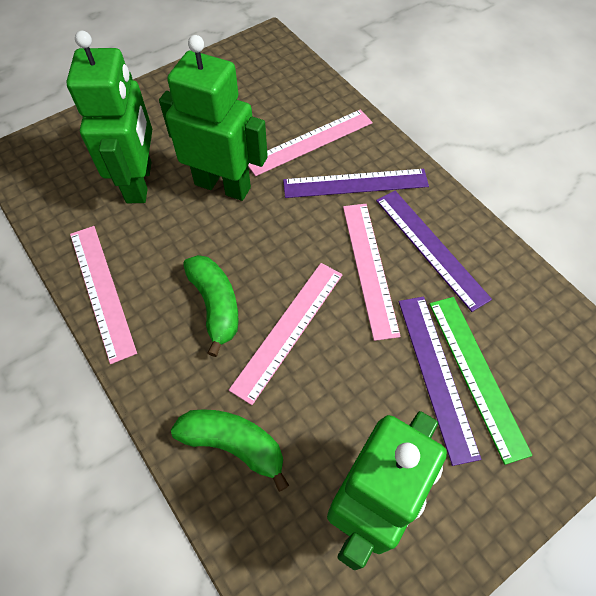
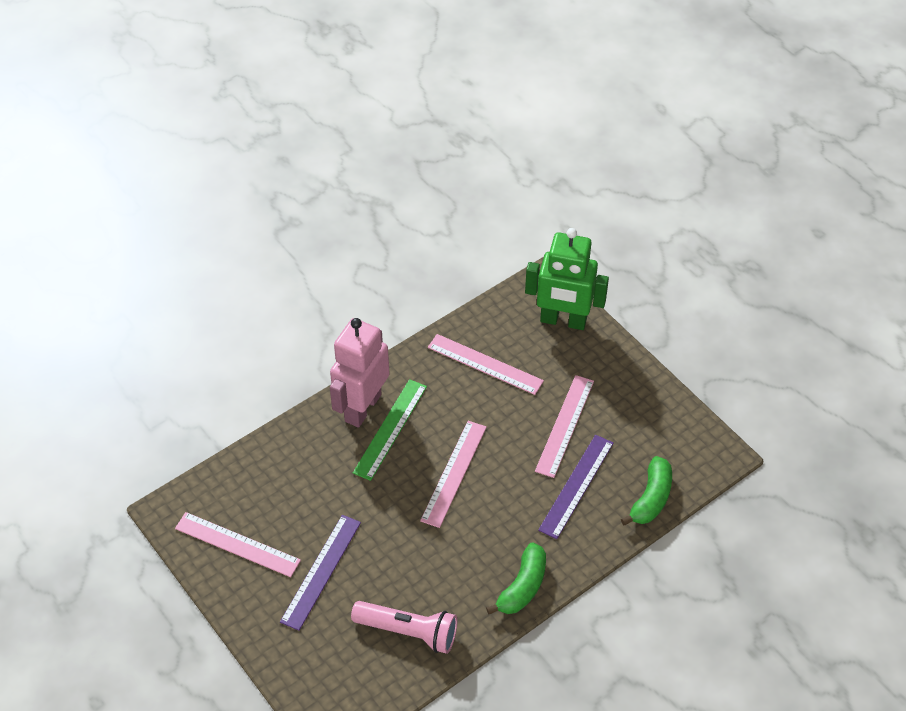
green robot: 3 -> 1
pink flashlight: 0 -> 1
pink robot: 0 -> 1
purple ruler: 3 -> 2

